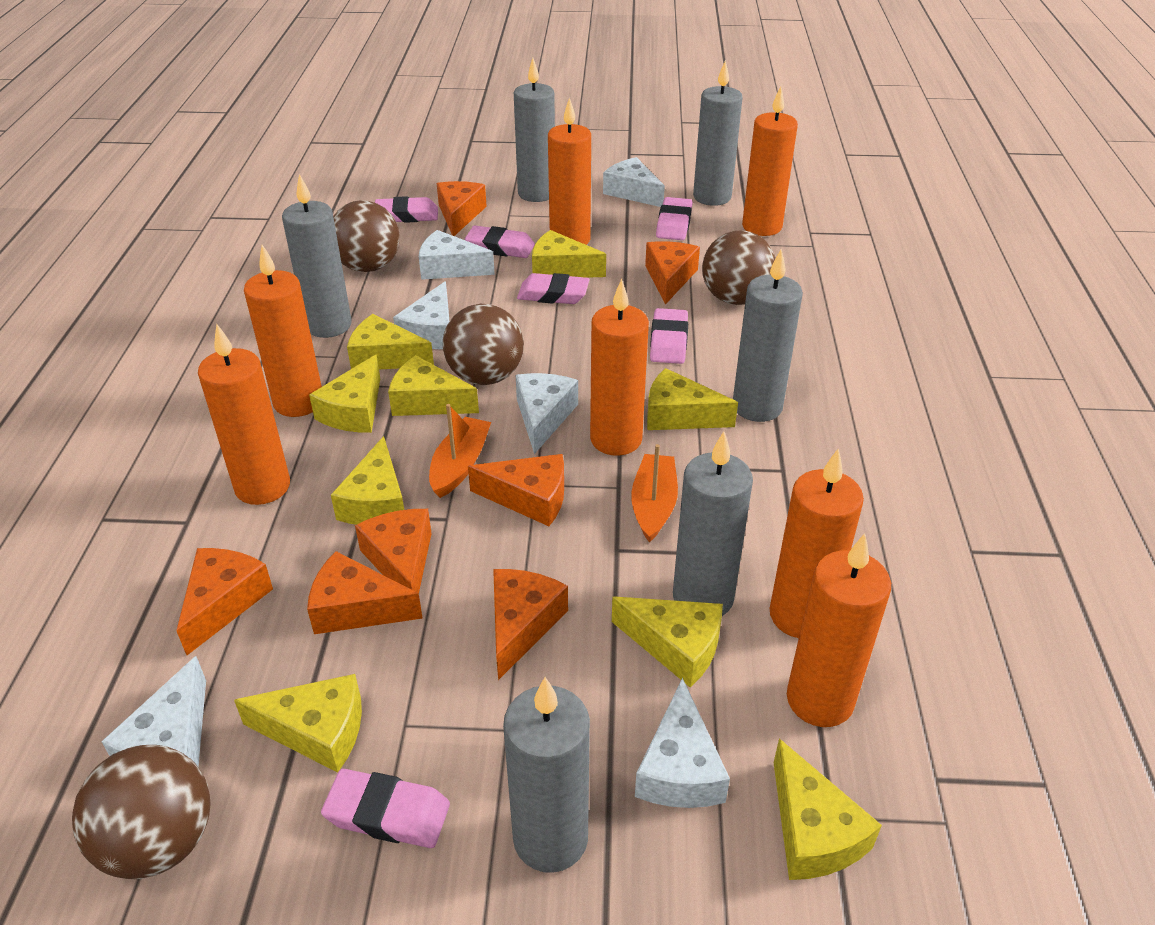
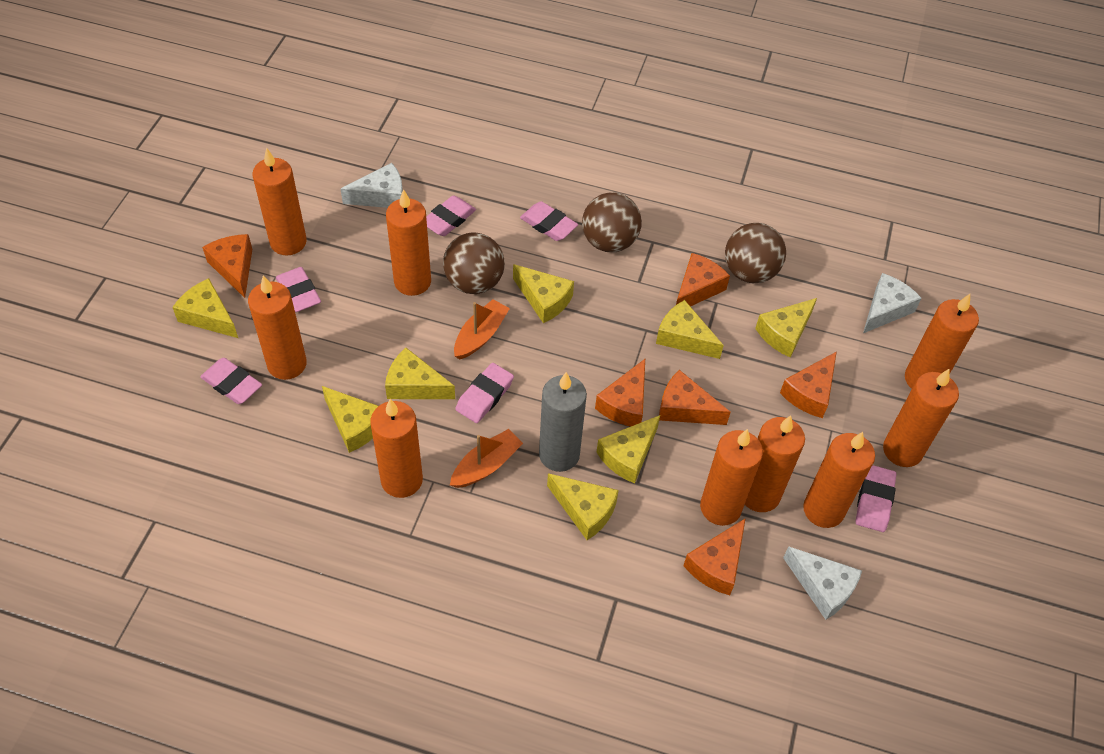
brown ball: 4 -> 3
grey candle: 6 -> 1
orange candle: 7 -> 9
orange cheese: 7 -> 6
white cheese: 6 -> 3
yellow cheese: 9 -> 8

